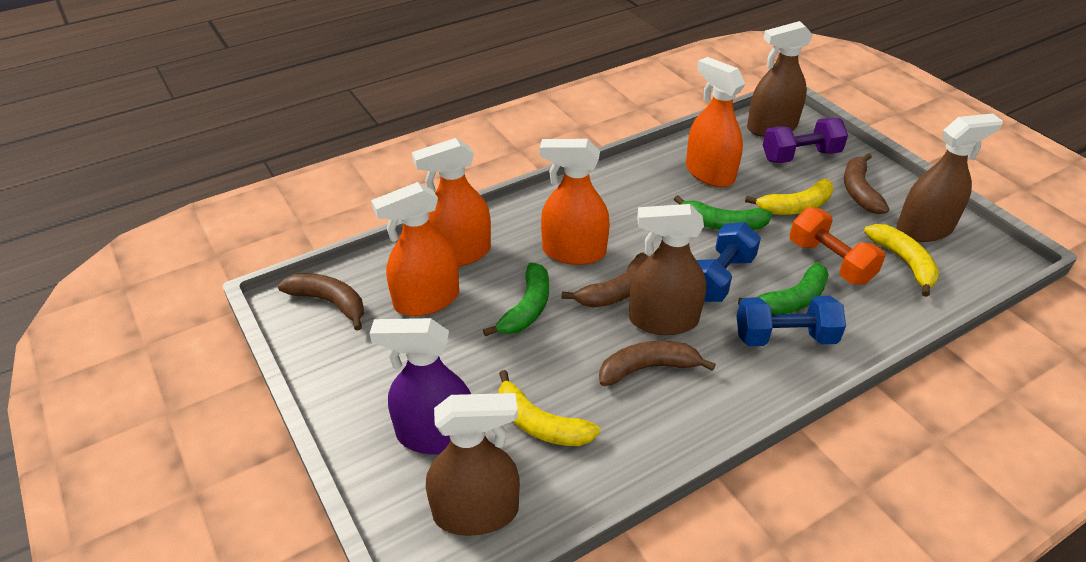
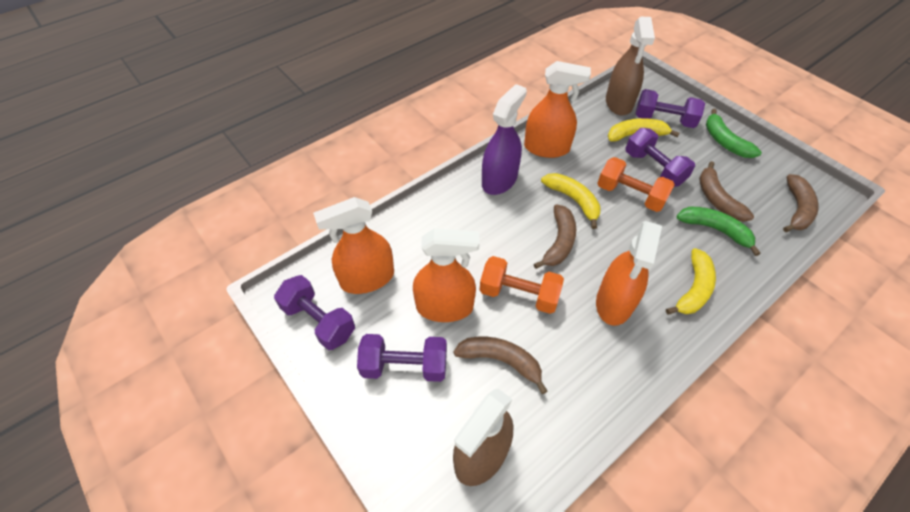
blue dumbbell: 2 -> 0
brown spray bottle: 4 -> 2
green banana: 3 -> 2
orange dumbbell: 1 -> 2
purple dumbbell: 1 -> 4

